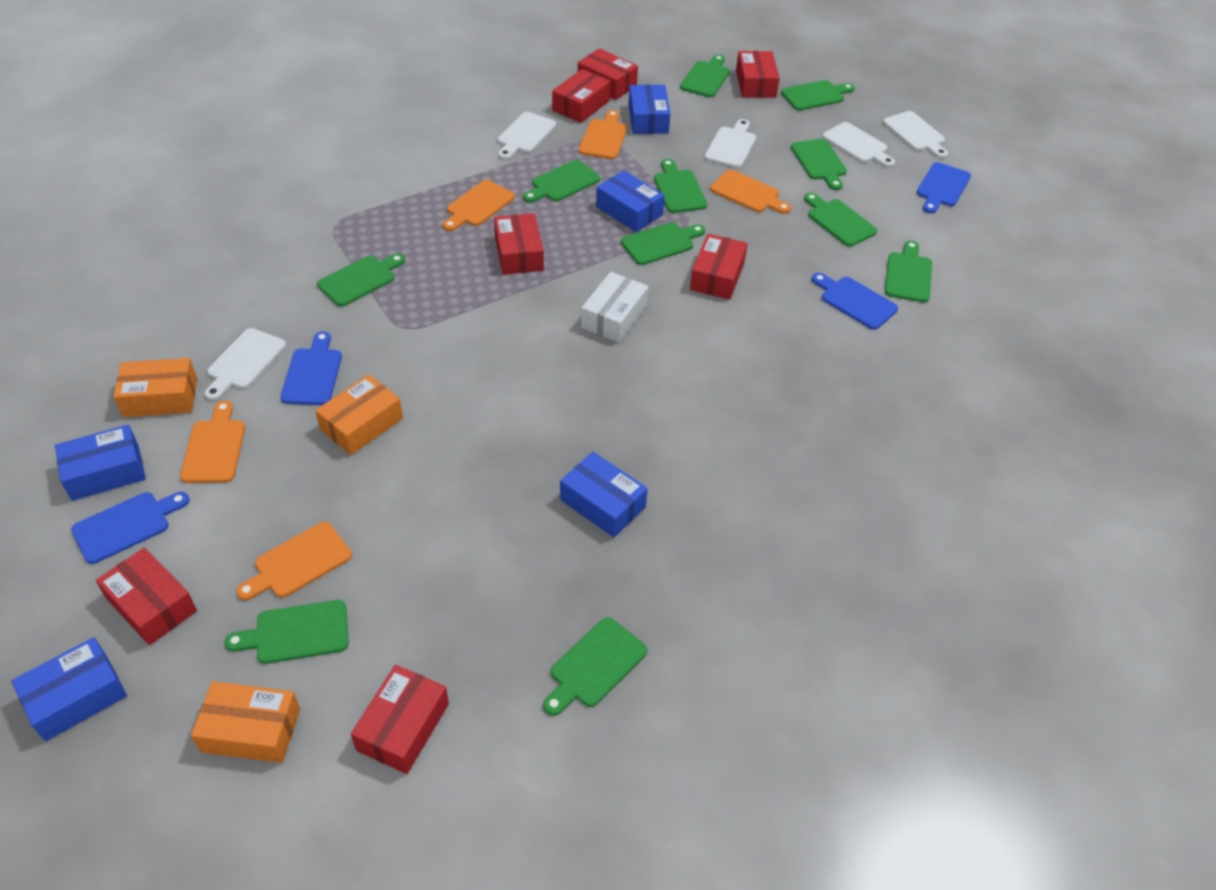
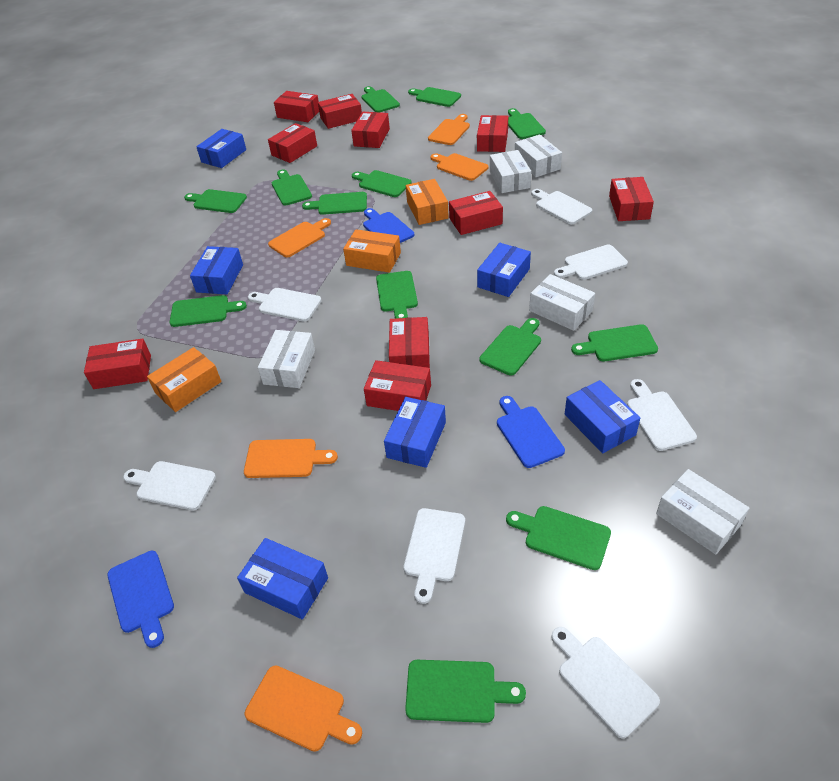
blue box: 5 -> 6
blue cutting board: 4 -> 3
green cutting board: 11 -> 13
red box: 7 -> 10
white box: 1 -> 5
white cutting board: 5 -> 7

